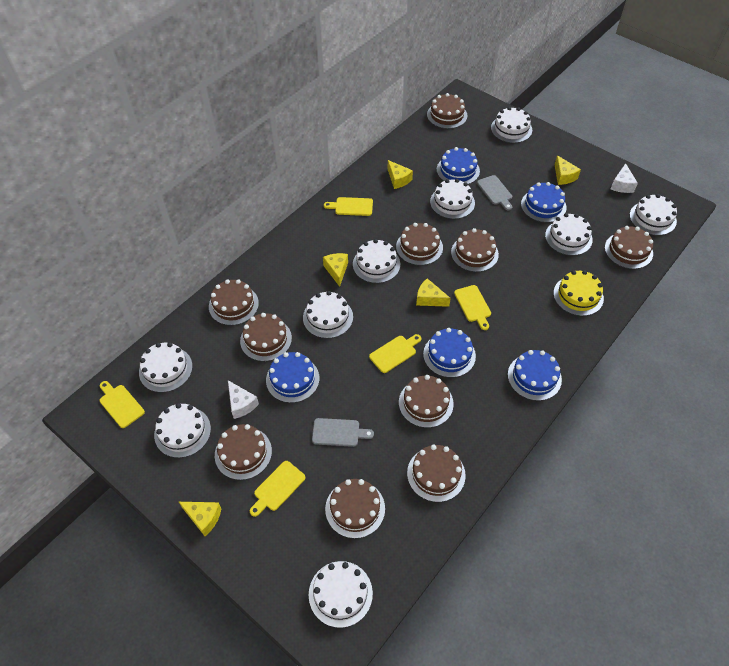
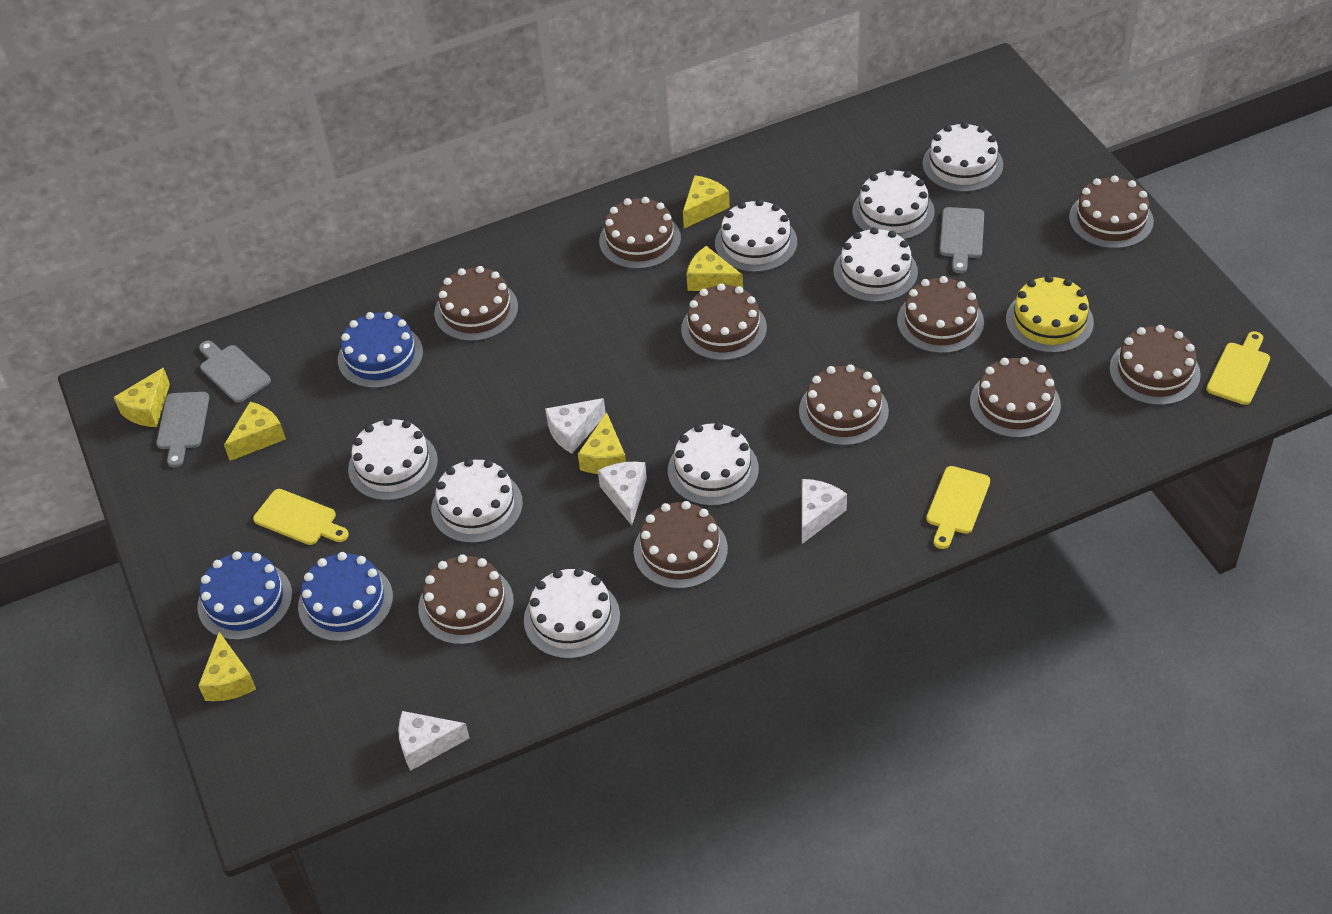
blue cake: 5 -> 3
grey cutting board: 2 -> 3
white cake: 9 -> 8
white cheese: 2 -> 4
yellow cheese: 5 -> 6
yellow cutting board: 5 -> 3

